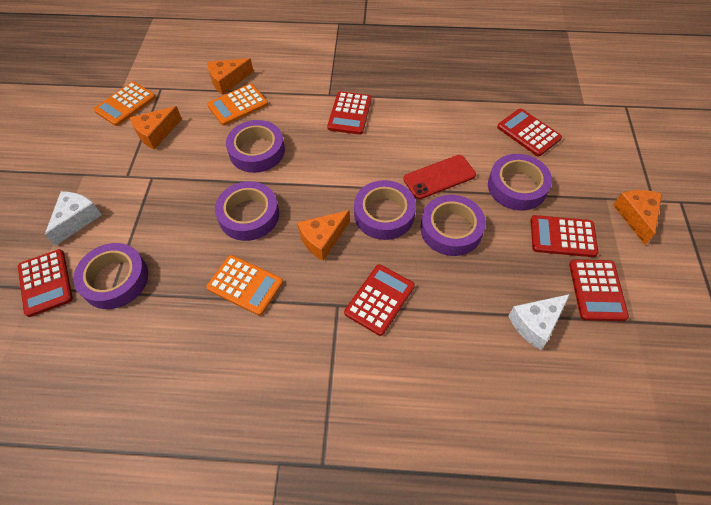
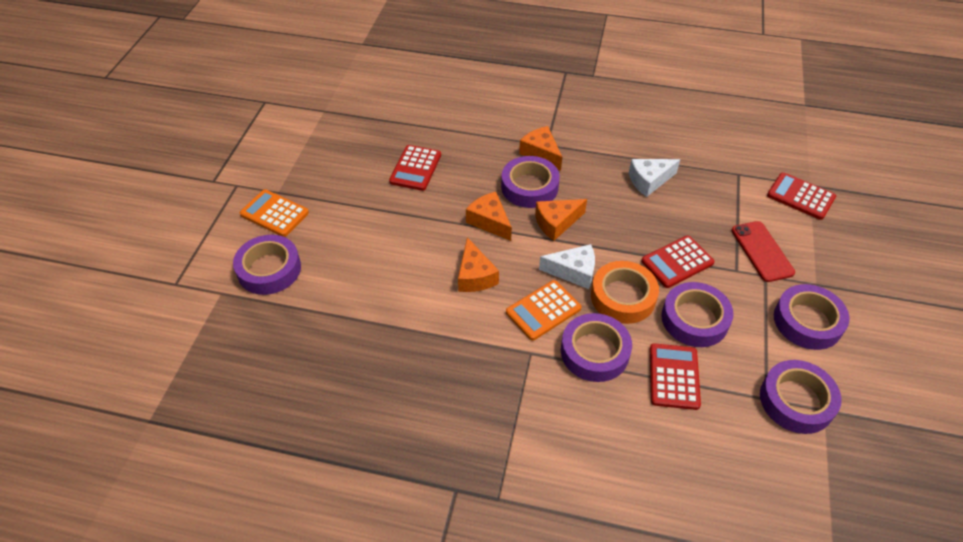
orange calculator: 3 -> 2
orange tape: 0 -> 1
red calculator: 6 -> 4

